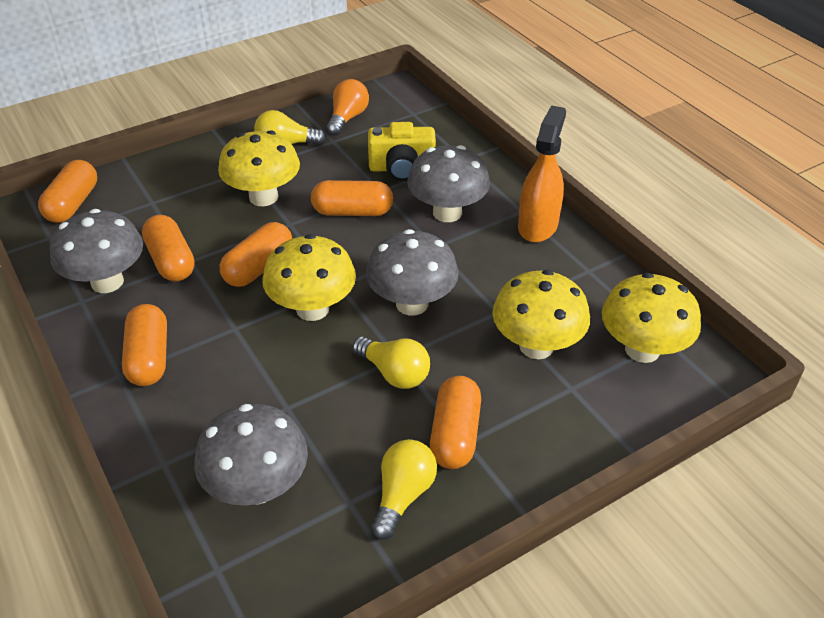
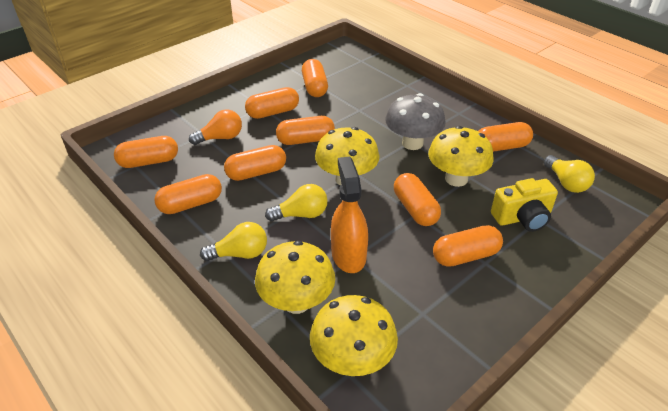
grey mushroom: 4 -> 1
orange capsule: 6 -> 9

